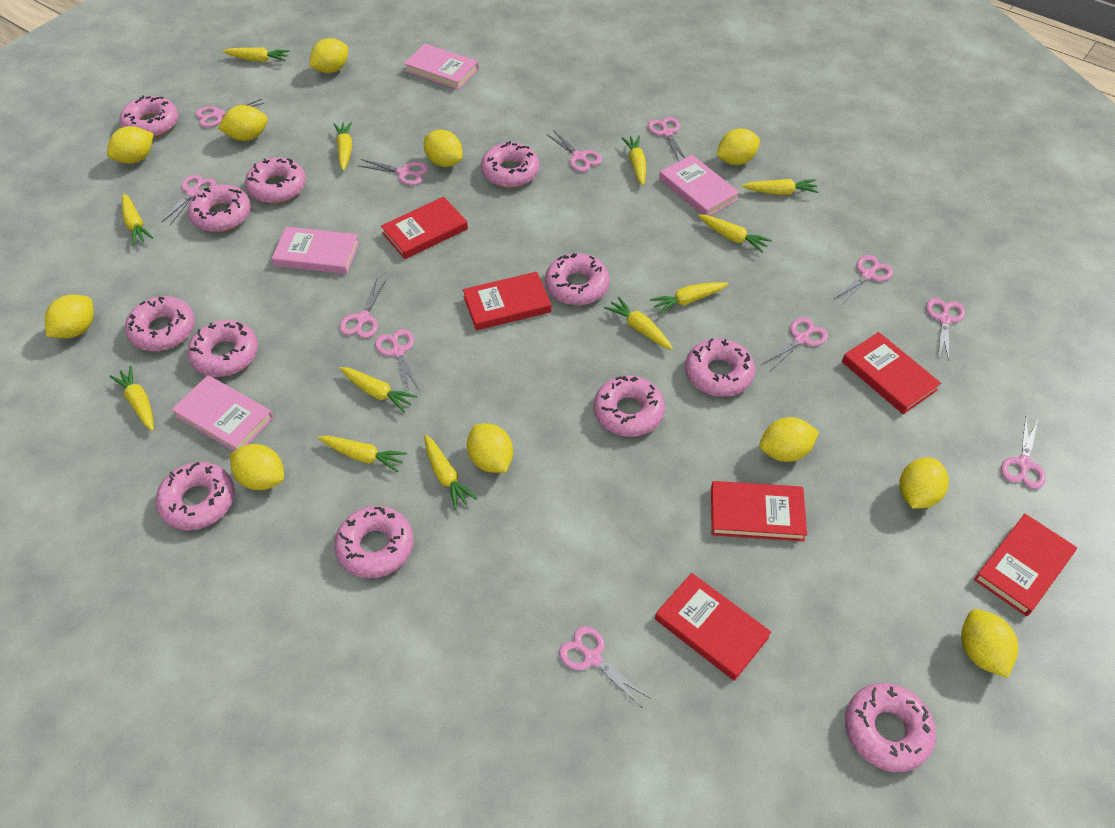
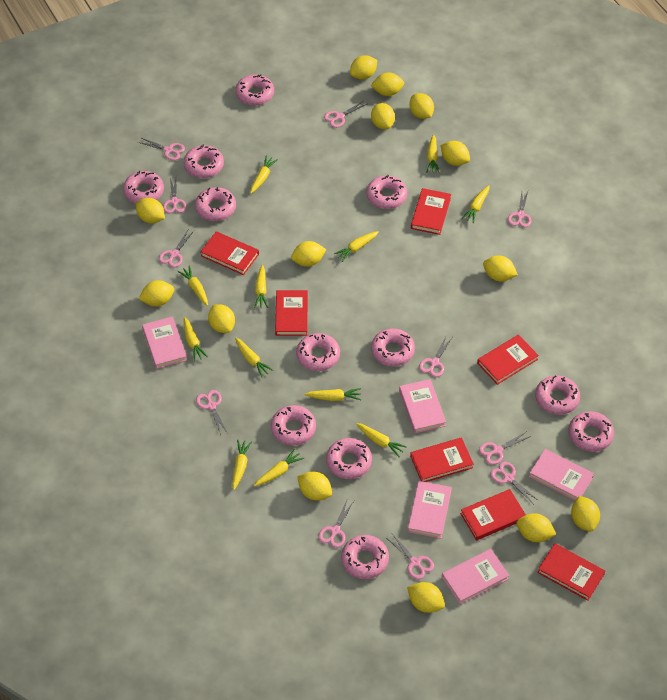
pink book: 4 -> 5
pink scissors: 12 -> 11
red book: 6 -> 7
yellow lemon: 11 -> 14

